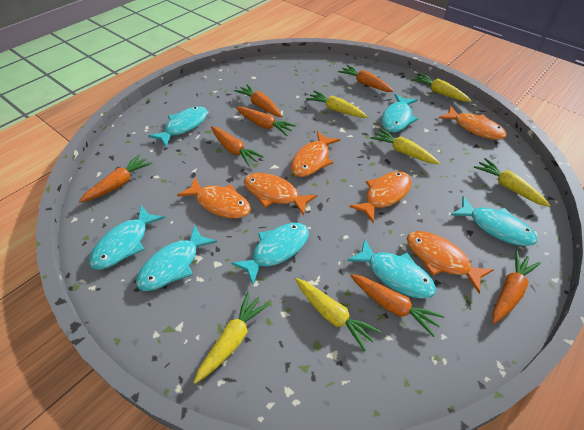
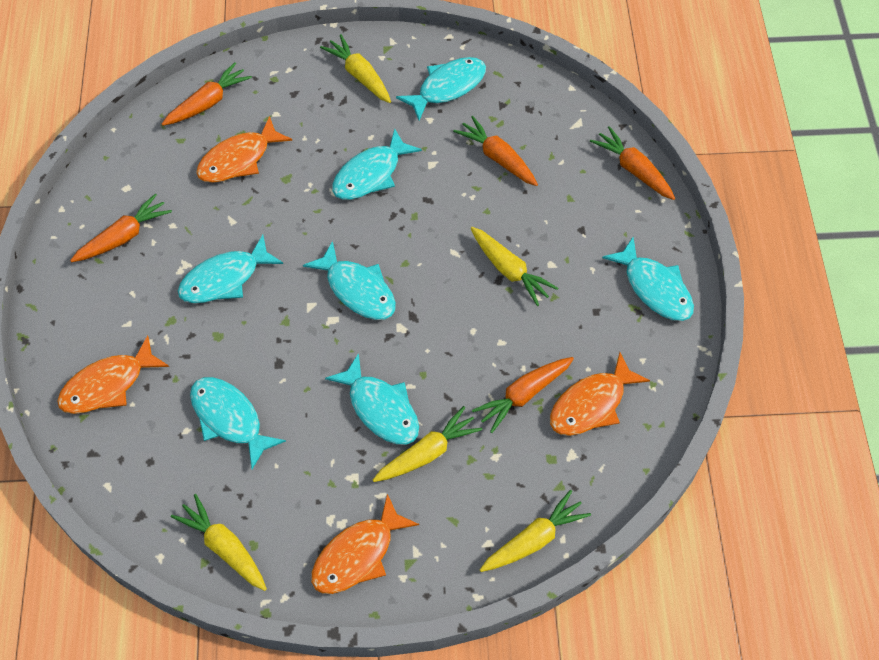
orange carrot: 7 -> 5
orange fish: 6 -> 4
yellow carrot: 6 -> 5

